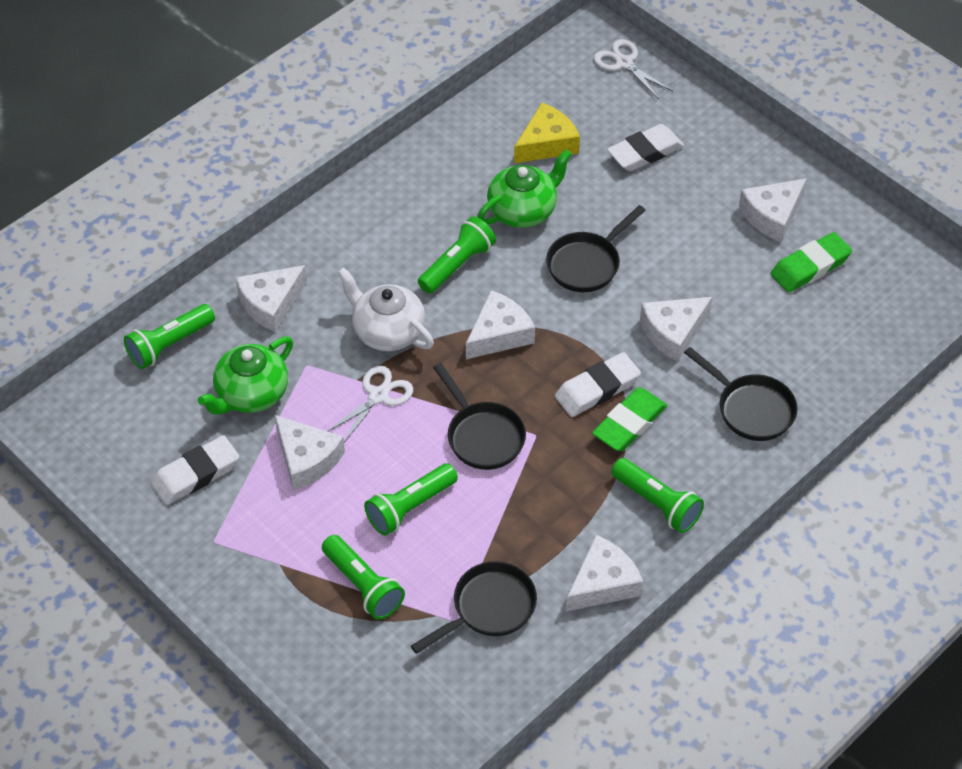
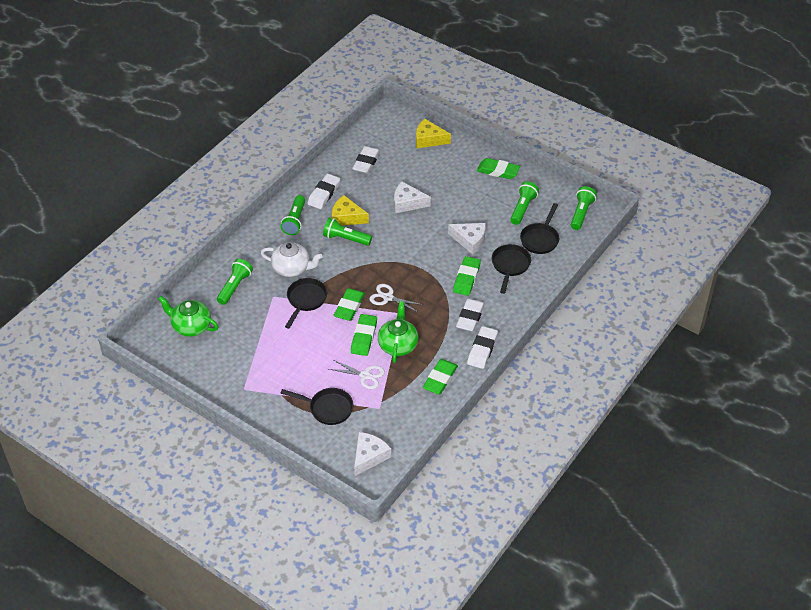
green eraser: 2 -> 5
white cheese: 6 -> 3
white eraser: 3 -> 4
yellow cheese: 1 -> 2

